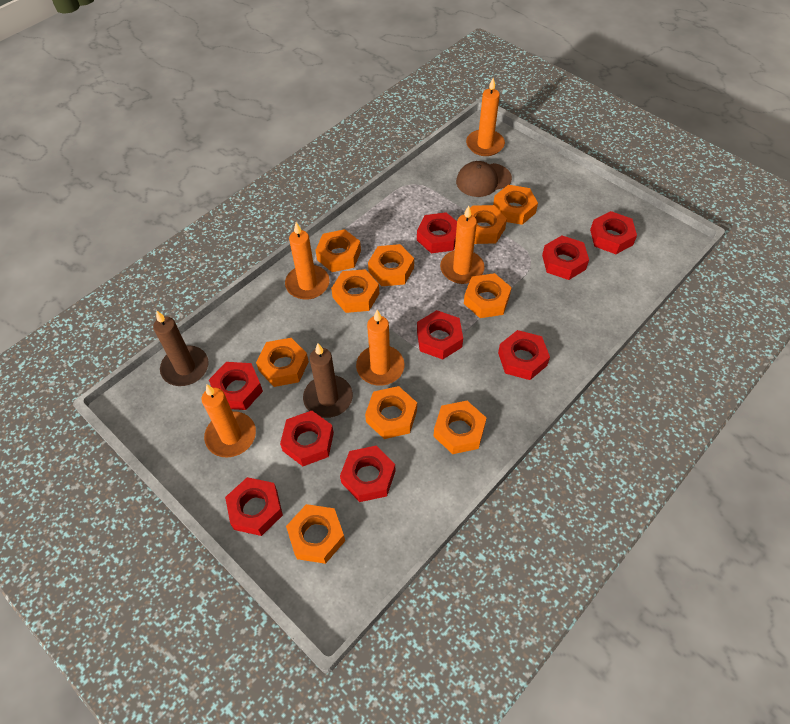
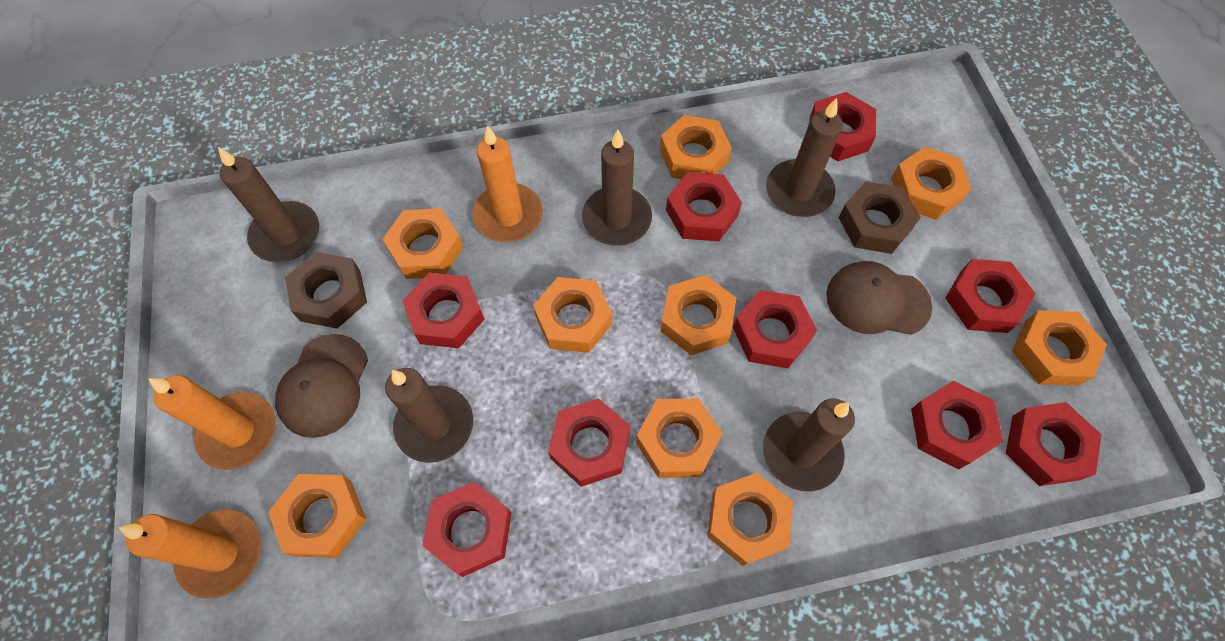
brown candle: 2 -> 5
brown cap: 1 -> 2
brown nut: 0 -> 2
orange candle: 5 -> 3
orange nut: 10 -> 9

